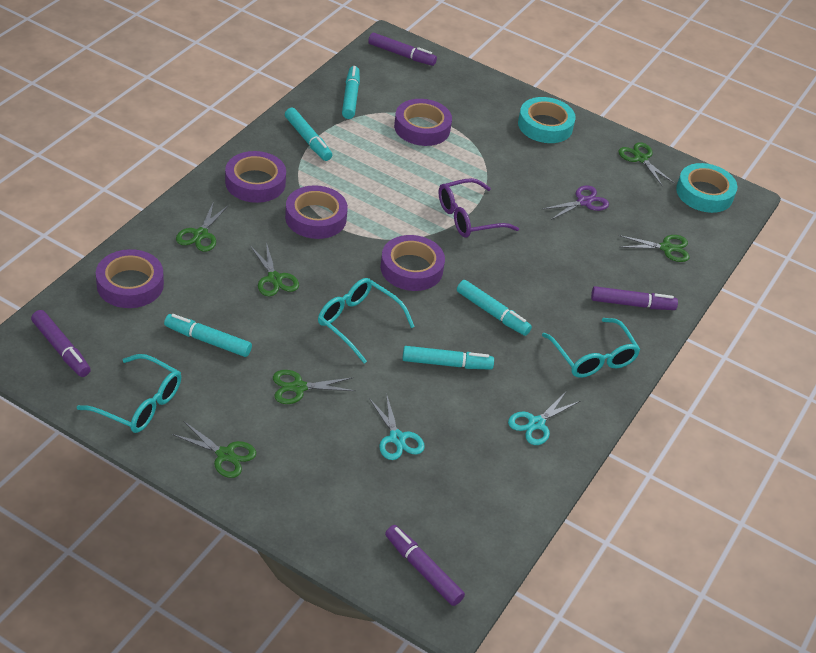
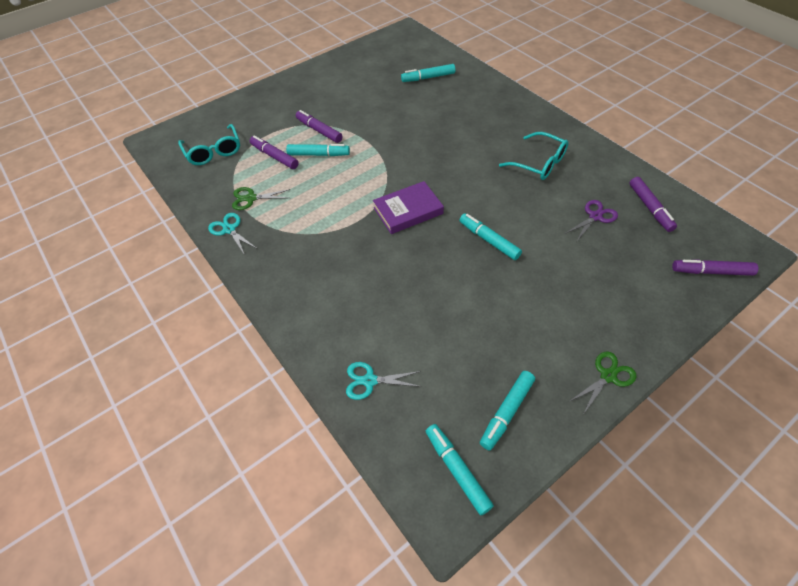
green scissors: 6 -> 2
purple book: 0 -> 1
purple glasses: 1 -> 0
purple tape: 5 -> 0
turquoise glasses: 3 -> 2
turquoise tape: 2 -> 0

